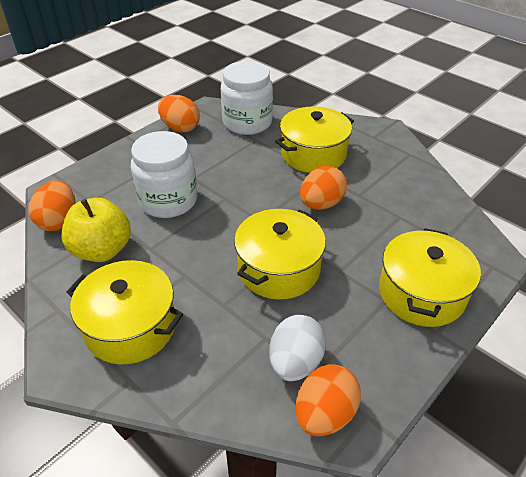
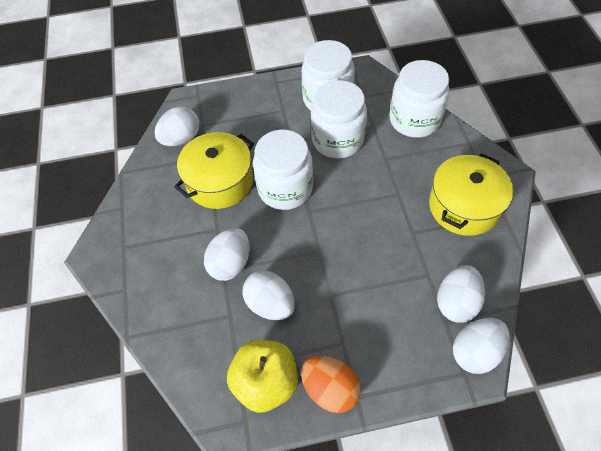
orange egg: 4 -> 1
white egg: 1 -> 5
white jar: 2 -> 4
yellow pot: 4 -> 2

